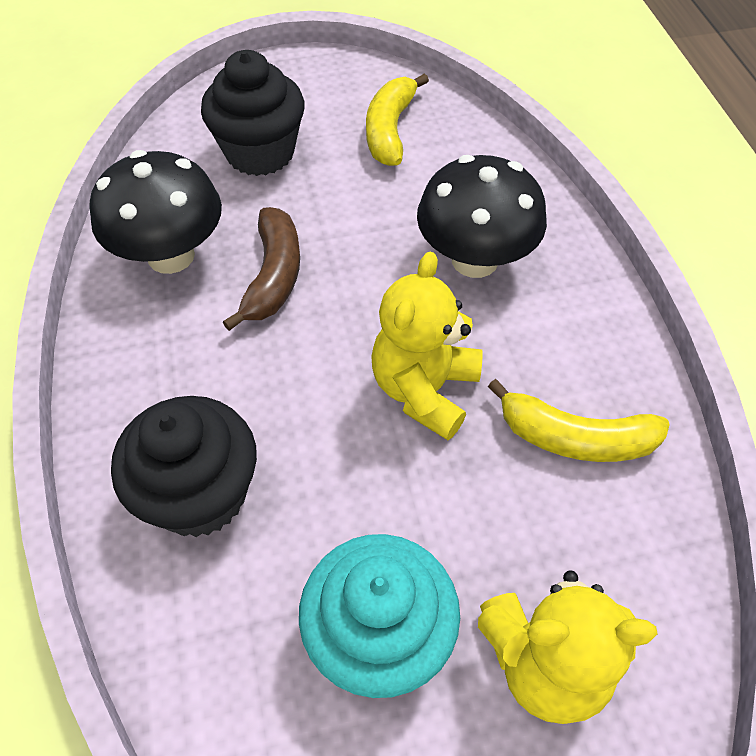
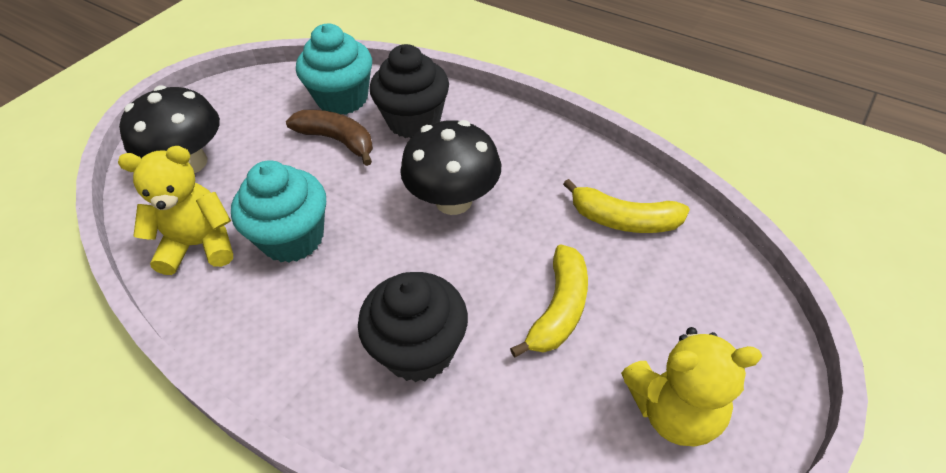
turquoise cupcake: 1 -> 2

